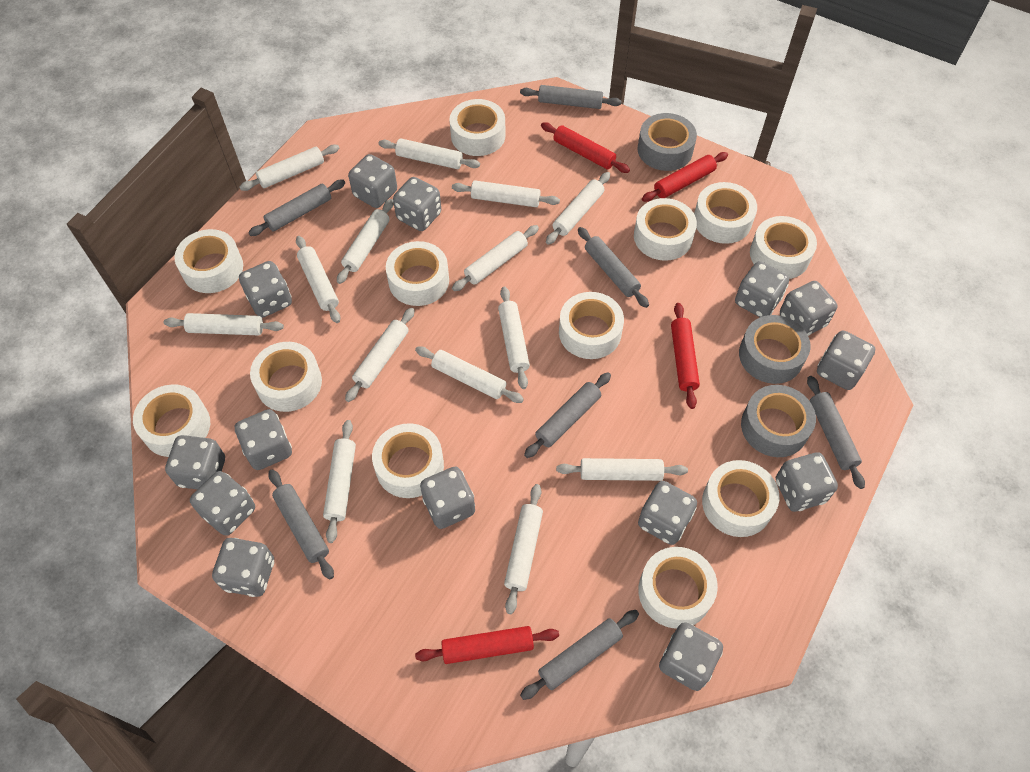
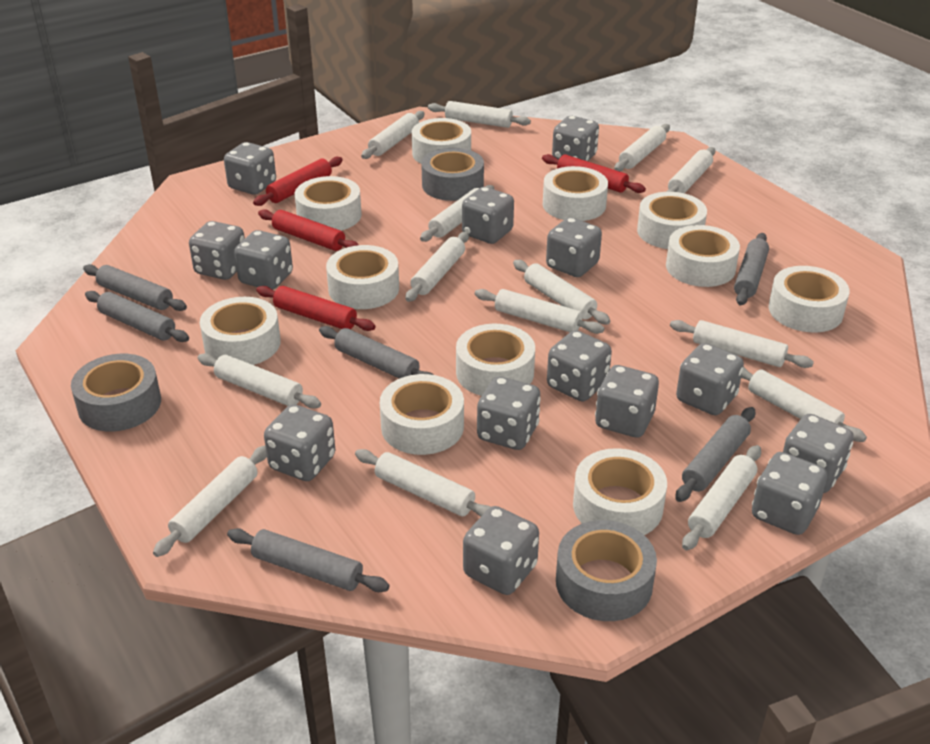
grey rolling pin: 7 -> 6
white tape: 12 -> 11

